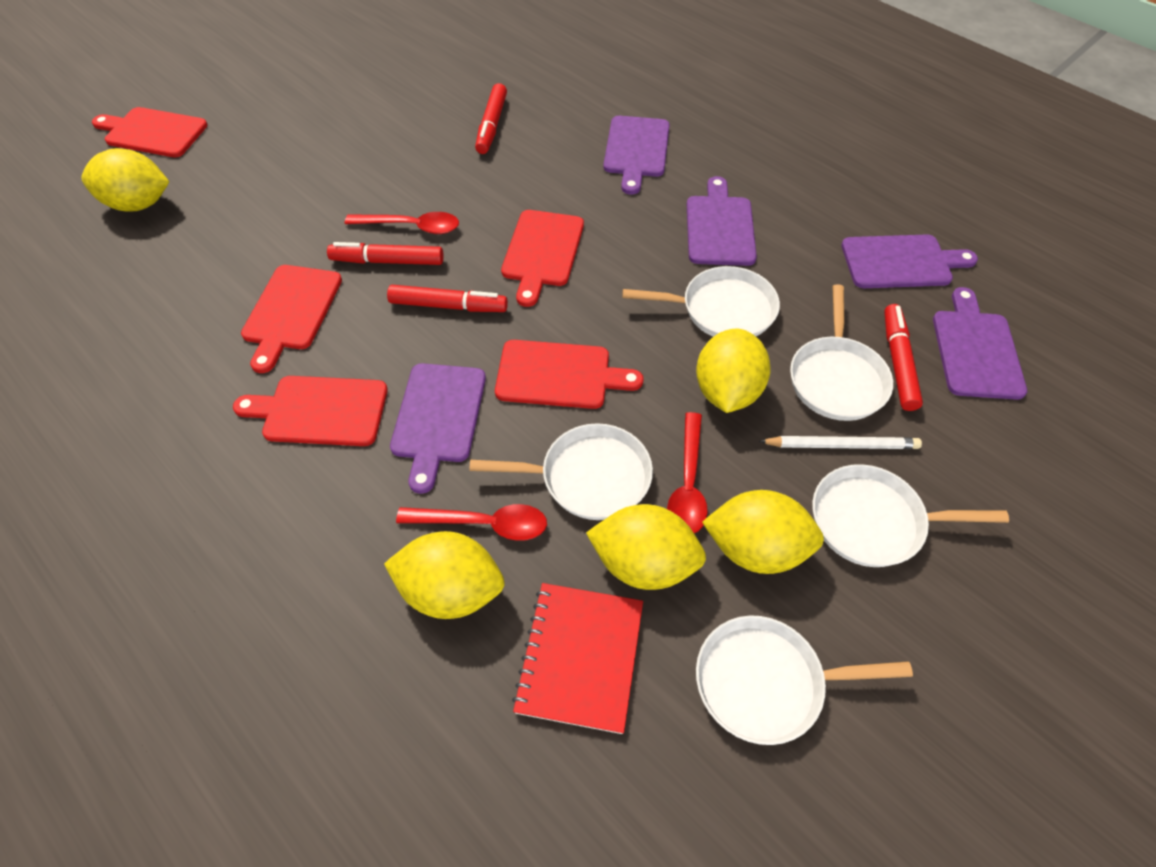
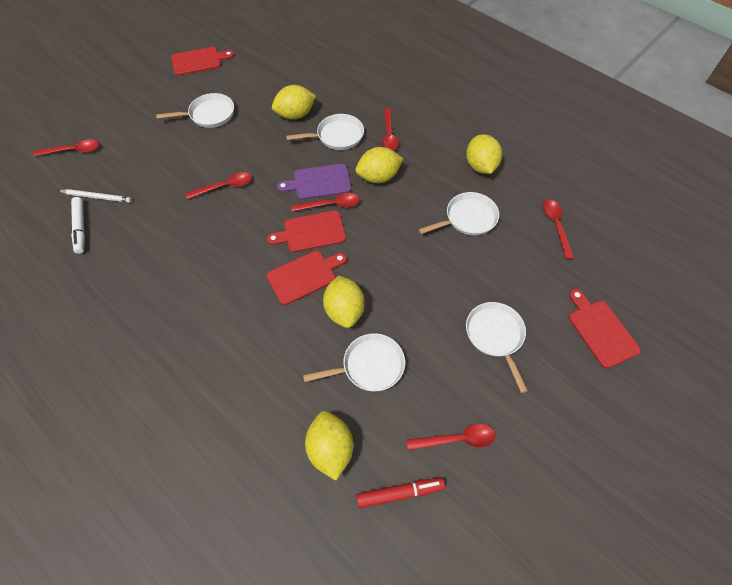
purple cutting board: 5 -> 1
red cutting board: 5 -> 4
red marker: 4 -> 1
red notebook: 1 -> 0
red spoon: 3 -> 6
white marker: 0 -> 1

